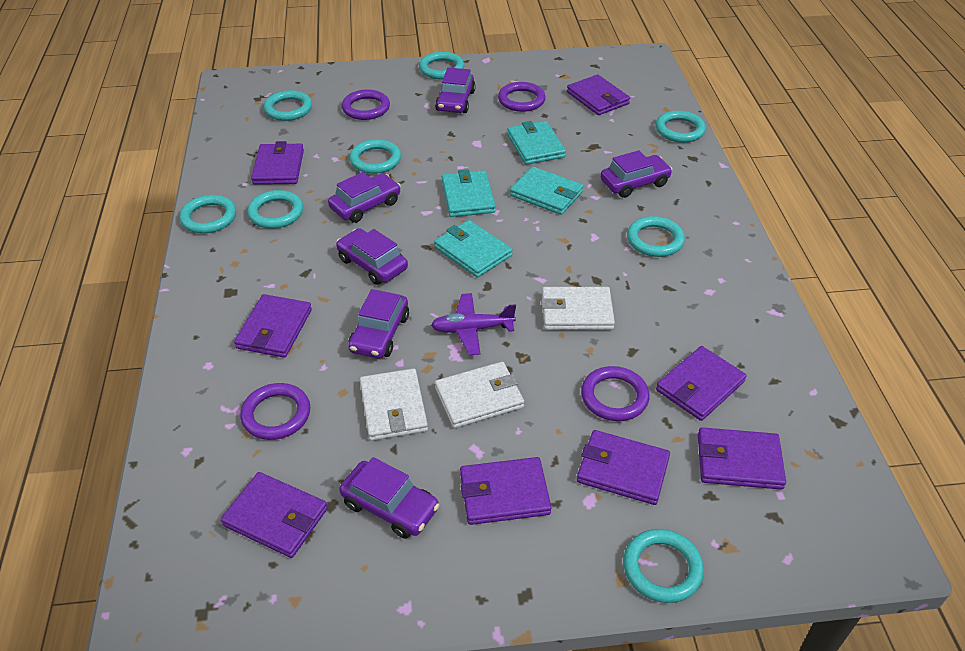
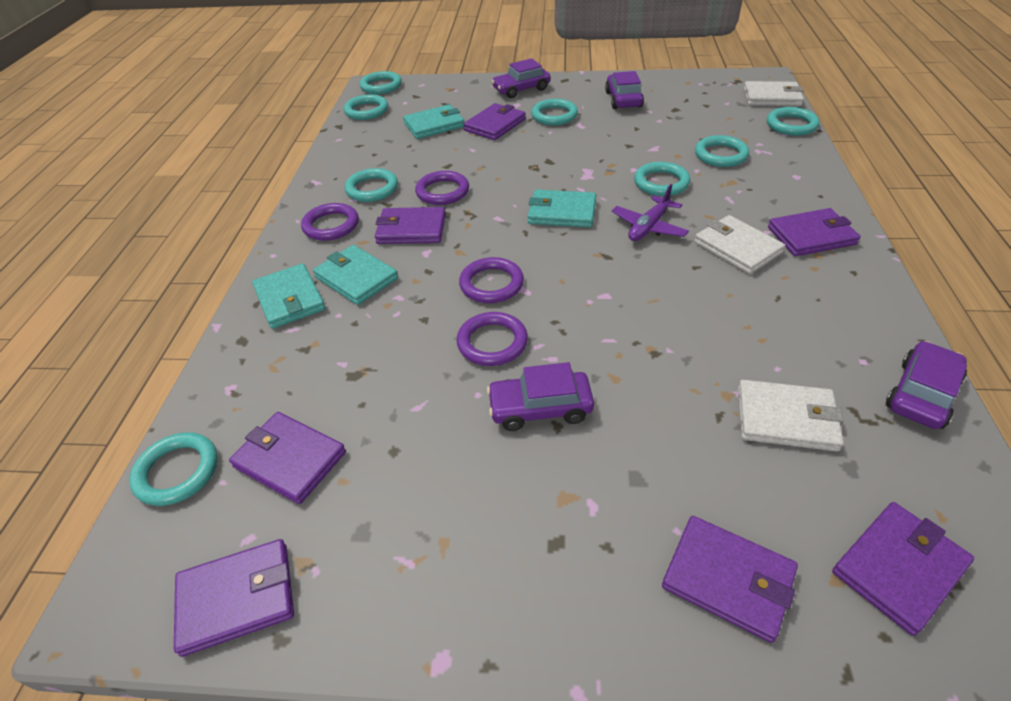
purple car: 6 -> 4
purple wallet: 8 -> 7

